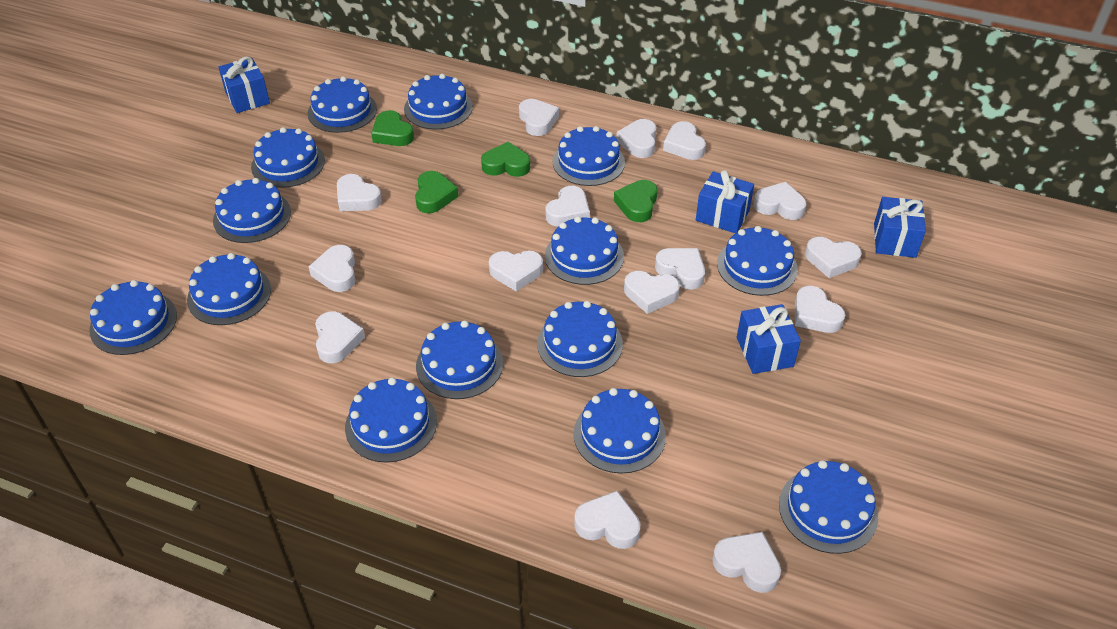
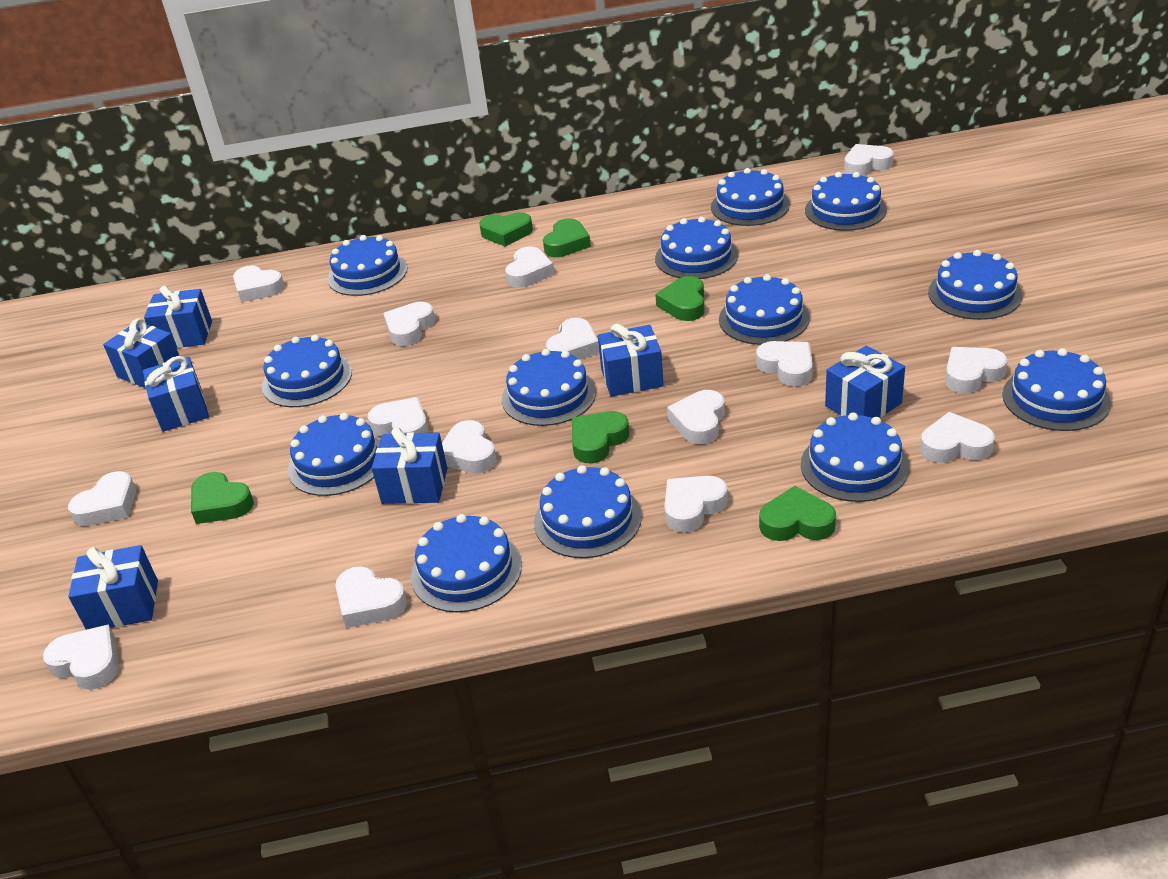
blue cake: 14 -> 13
blue gift: 4 -> 7
green heart: 4 -> 6

